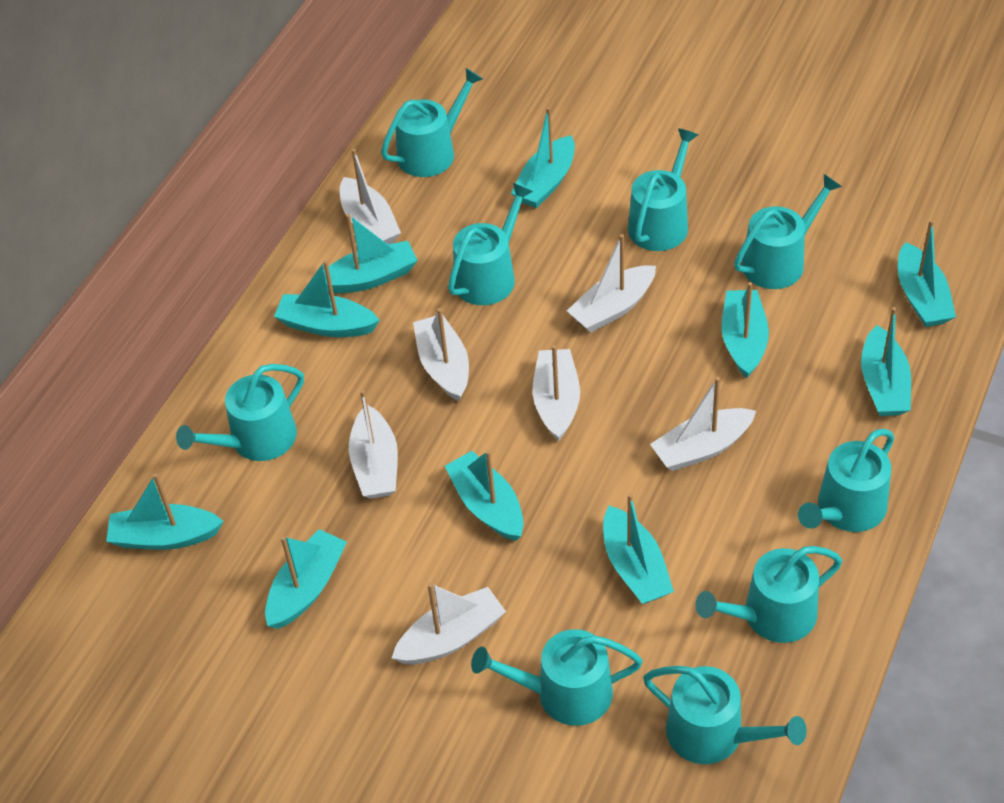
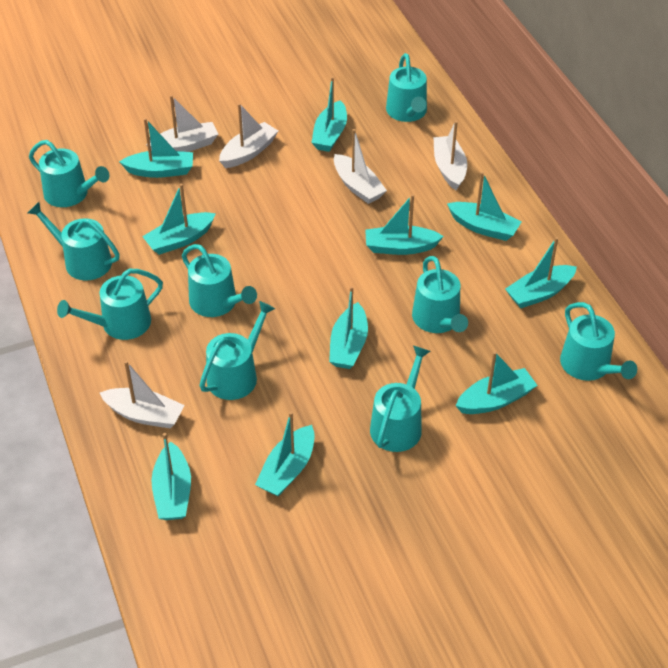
white boat: 7 -> 5

